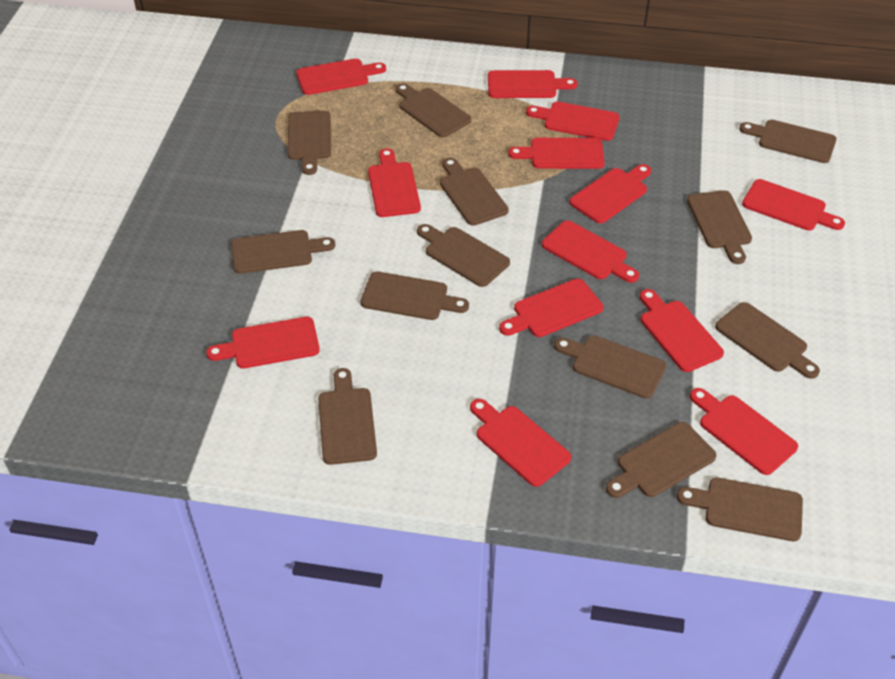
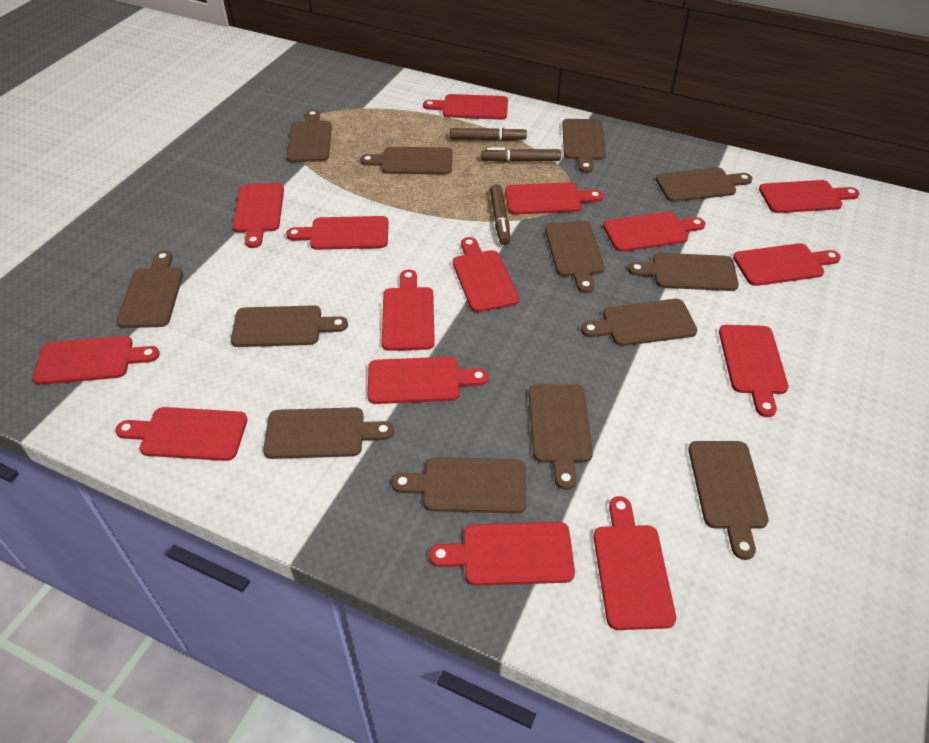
brown marker: 0 -> 3
red cutting board: 13 -> 15

